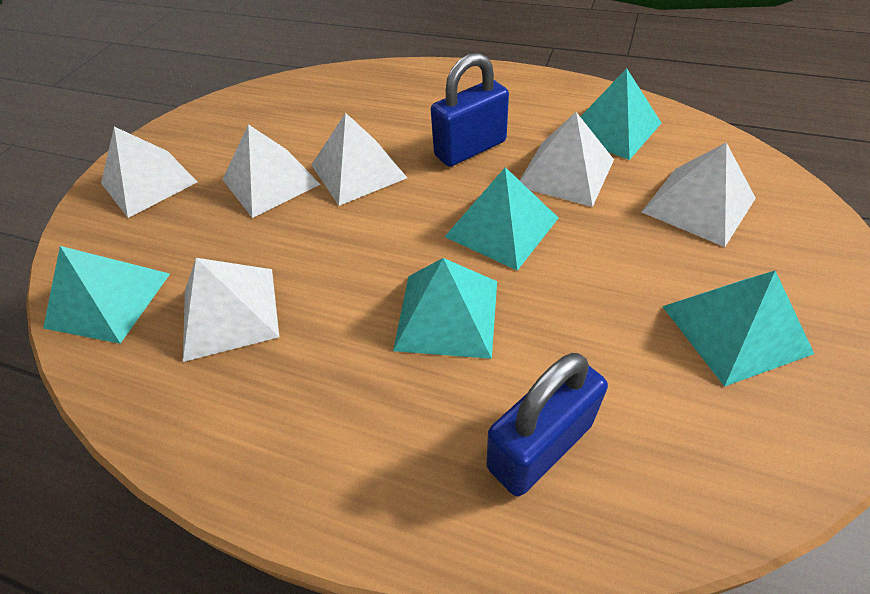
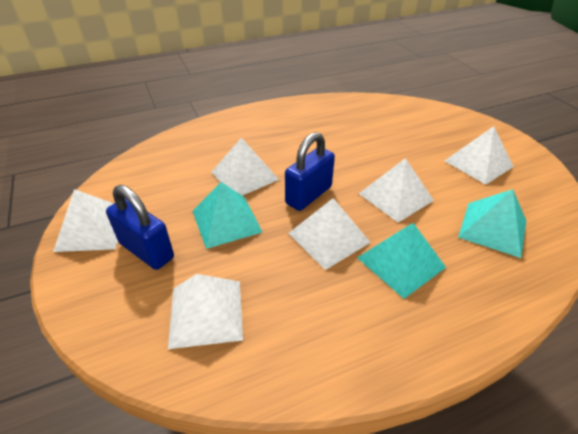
turquoise pyramid: 5 -> 3

